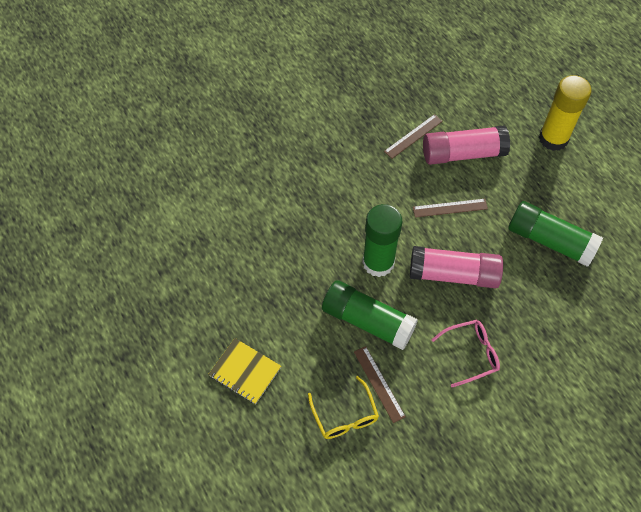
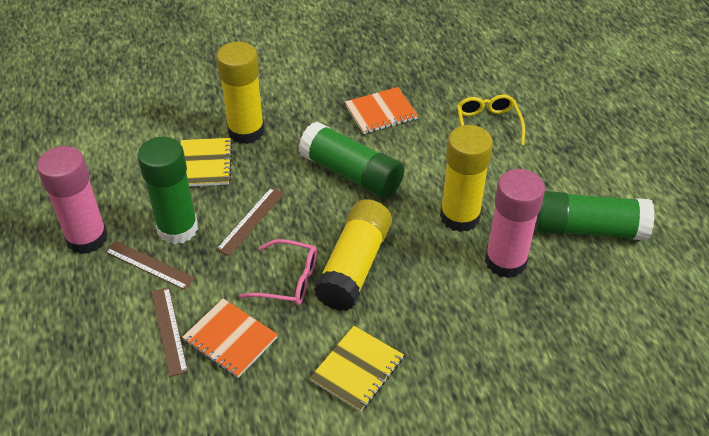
orange notebook: 0 -> 2
yellow glue stick: 1 -> 3
yellow notebook: 1 -> 2

